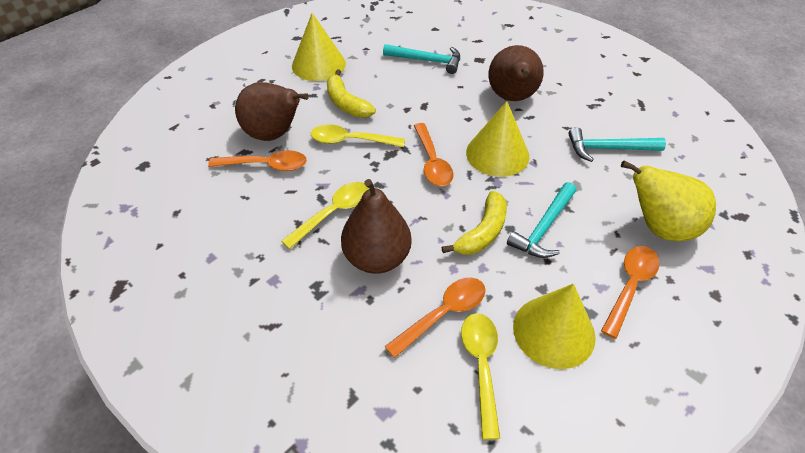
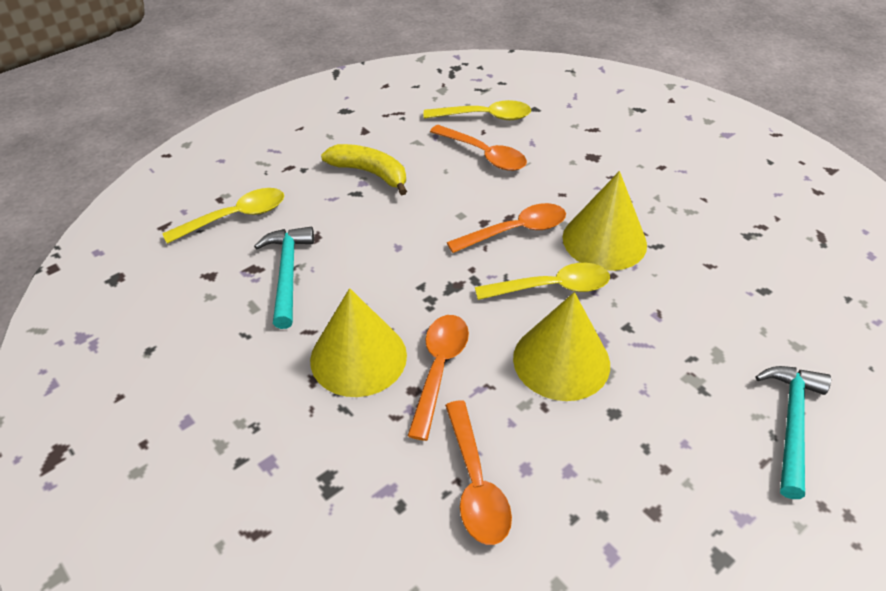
brown pear: 3 -> 0
turquoise hammer: 3 -> 2
yellow banana: 2 -> 1
yellow pear: 1 -> 0

